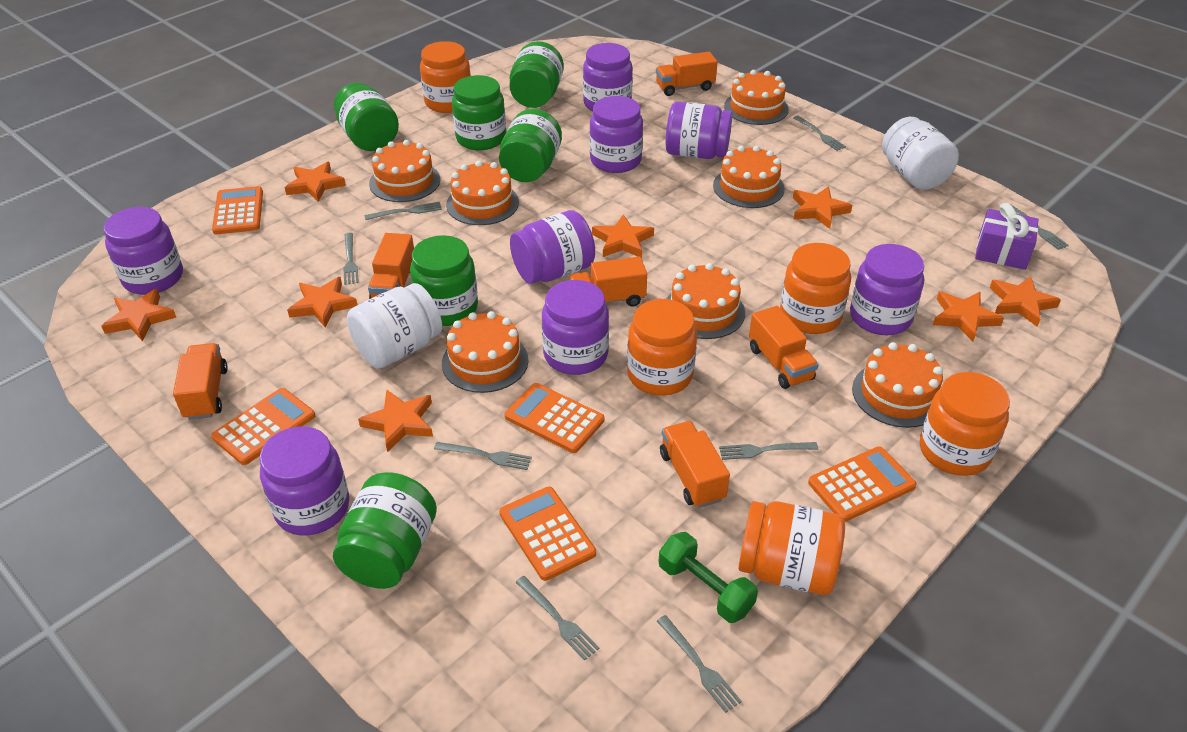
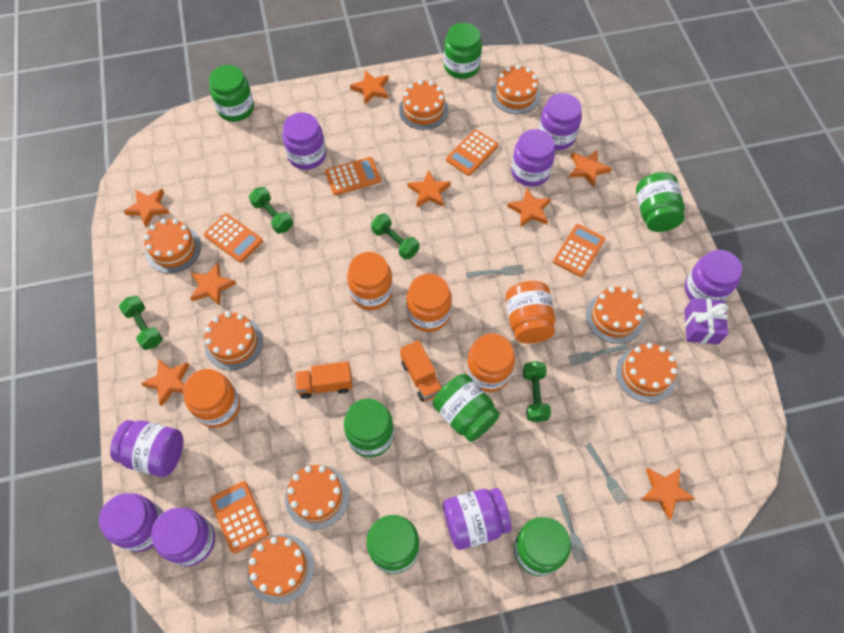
green dumbbell: 1 -> 4
green jar: 6 -> 7
grey fork: 8 -> 4
orange cake: 7 -> 8
orange truck: 6 -> 2
white jar: 2 -> 0

